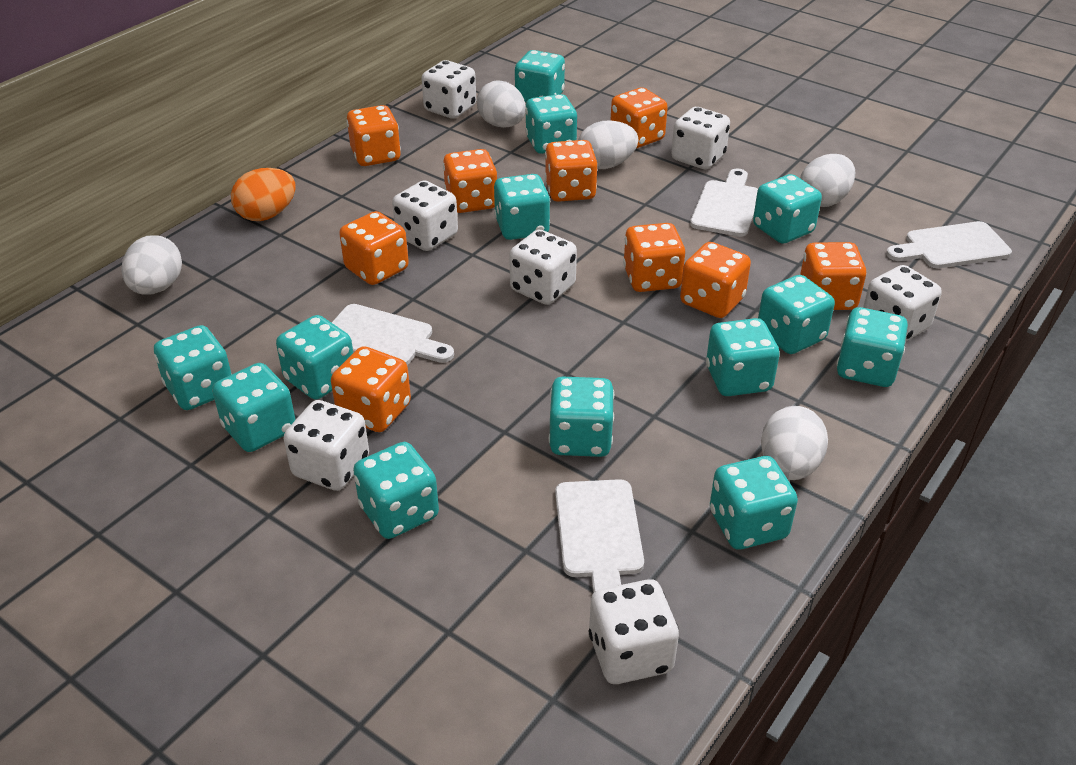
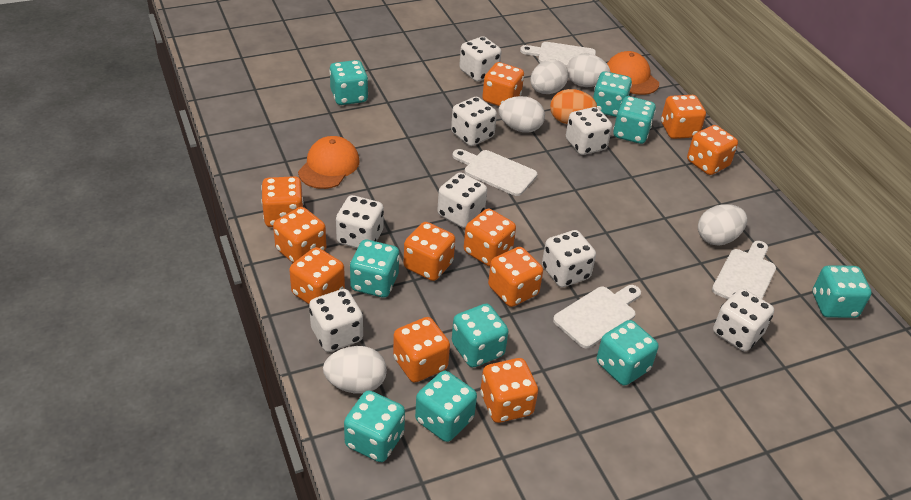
orange cap: 0 -> 2
orange dice: 9 -> 11
turquoise dice: 13 -> 9
white dice: 7 -> 8

